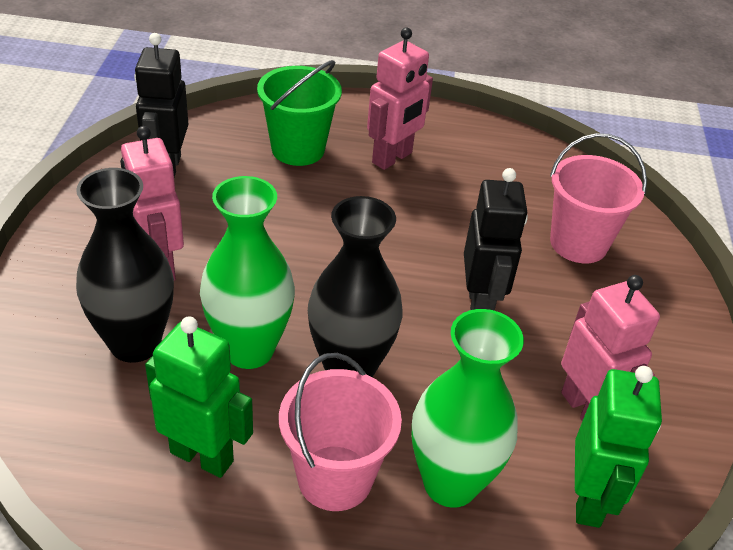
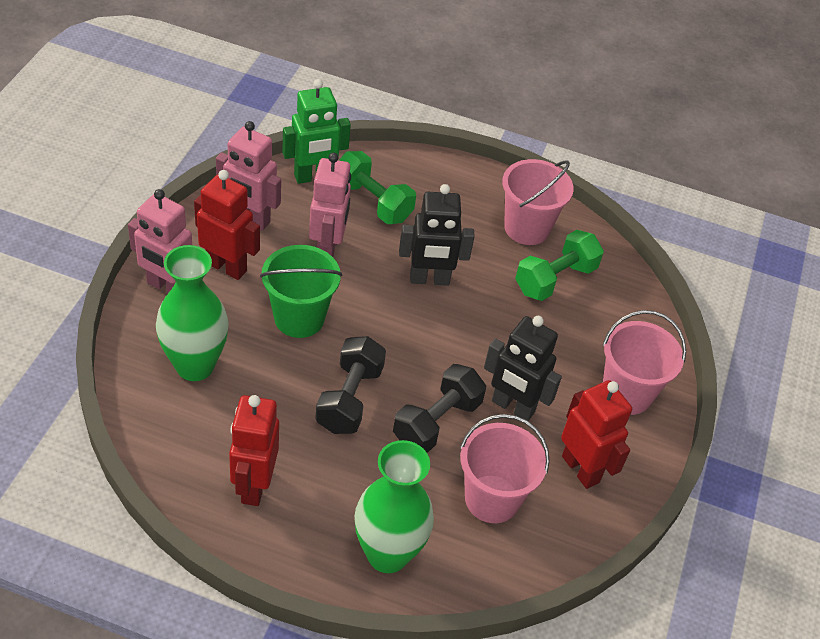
black dumbbell: 0 -> 2
black vase: 2 -> 0
green dumbbell: 0 -> 2
green robot: 2 -> 1
pink bucket: 2 -> 3
red robot: 0 -> 3

